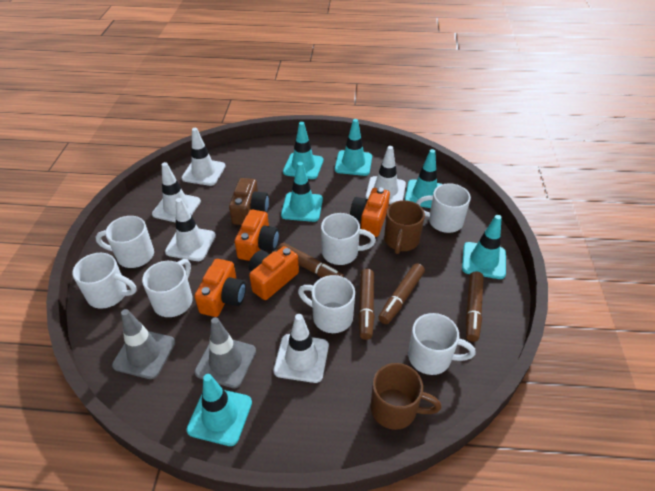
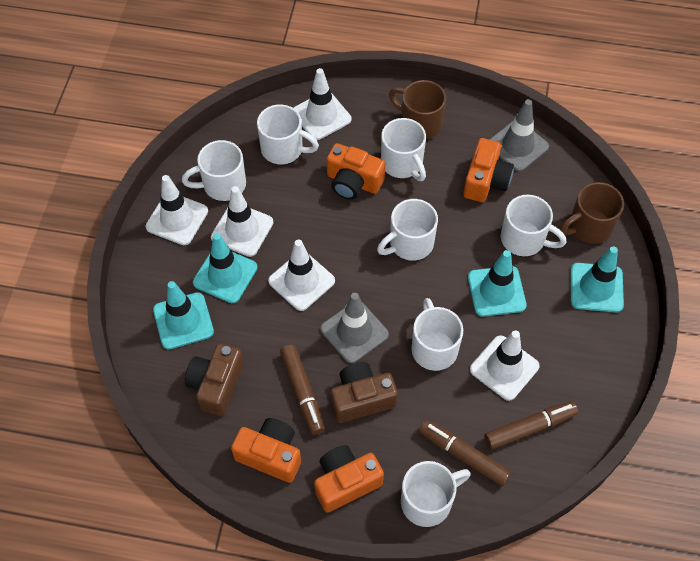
brown camera: 1 -> 2
brown marker: 4 -> 3
turquoise traffic cone: 6 -> 4

